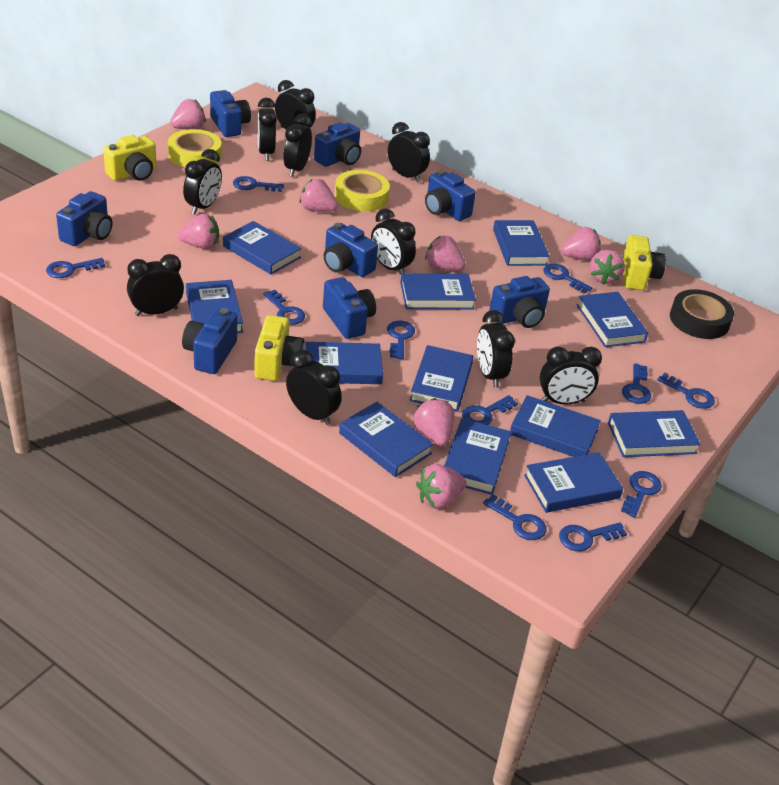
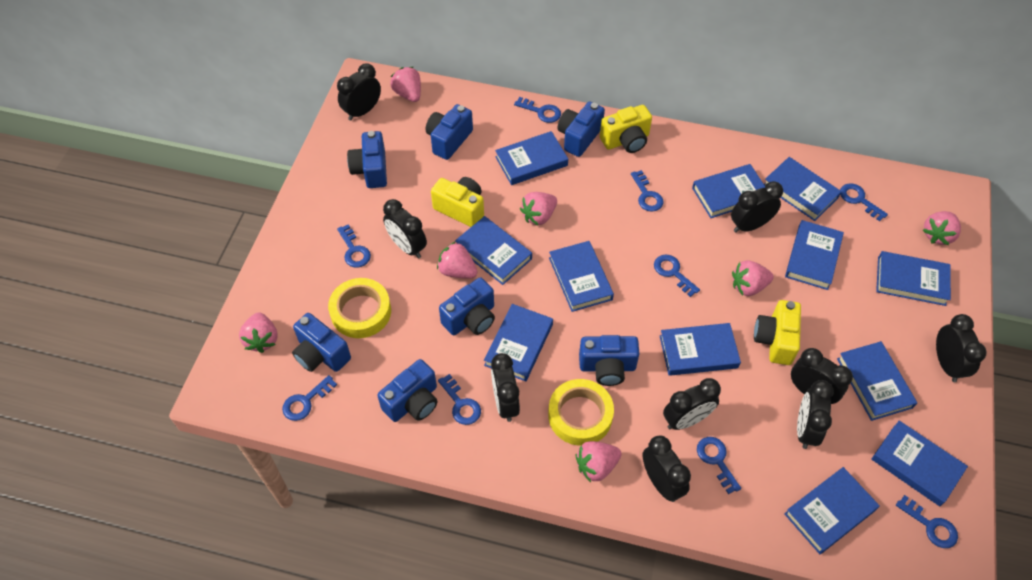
black clock: 10 -> 9
black tape: 1 -> 0
blue camera: 8 -> 7
blue key: 11 -> 9
pink strawberry: 8 -> 7

